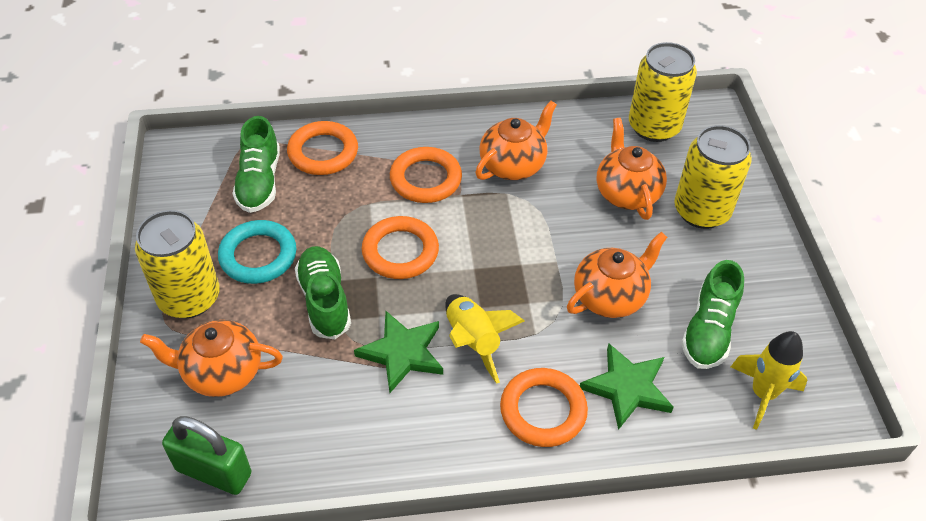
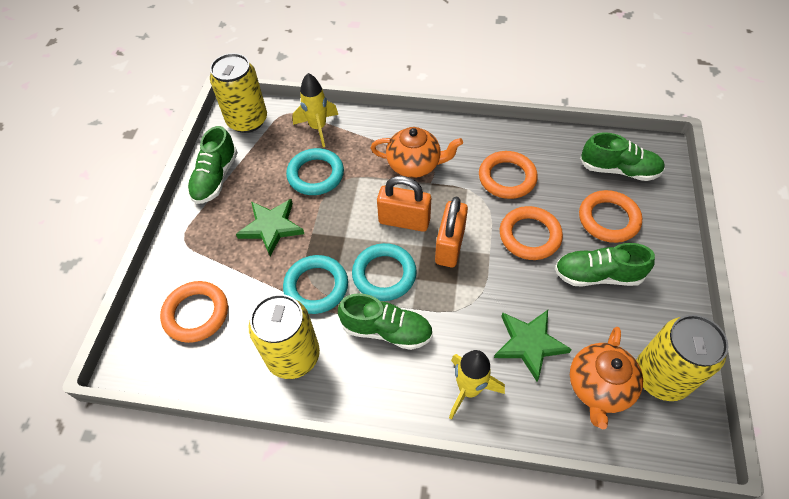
green padlock: 1 -> 0
green shoe: 3 -> 4
orange padlock: 0 -> 2
orange teapot: 4 -> 2
turquoise ring: 1 -> 3

